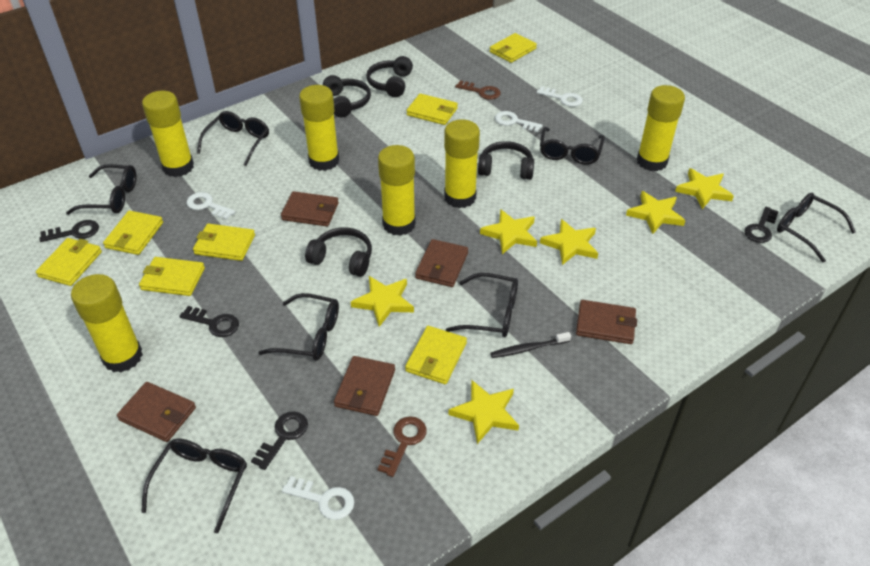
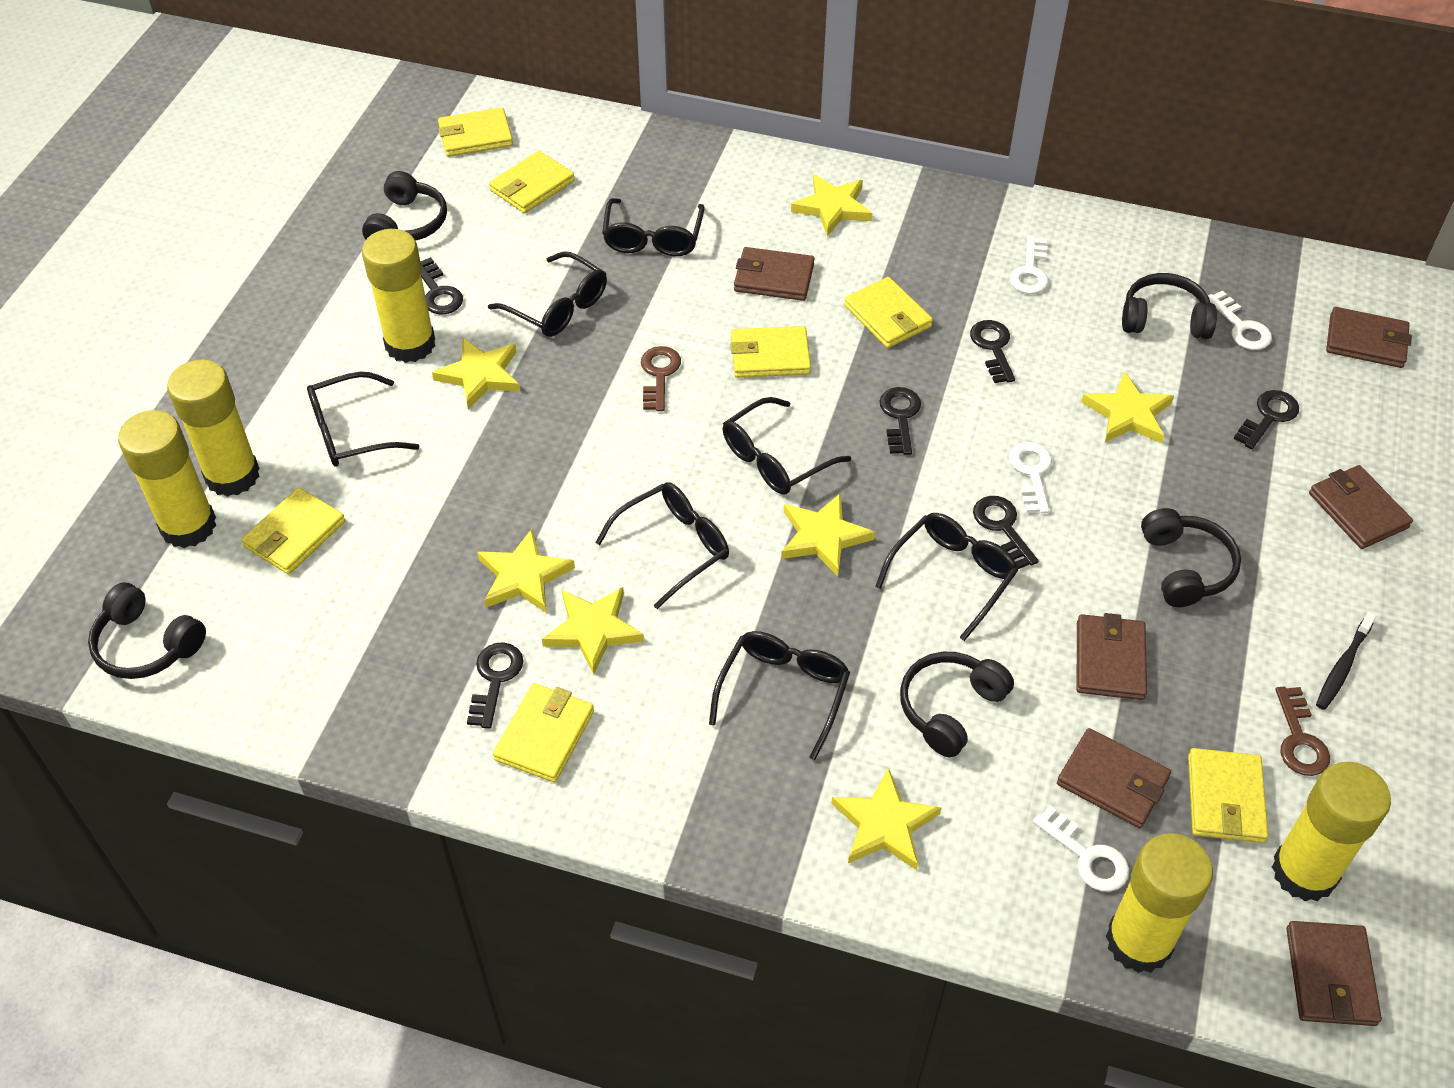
black headphones: 4 -> 5
black key: 4 -> 6
brown wallet: 5 -> 6
yellow glue stick: 6 -> 5
yellow star: 6 -> 7

